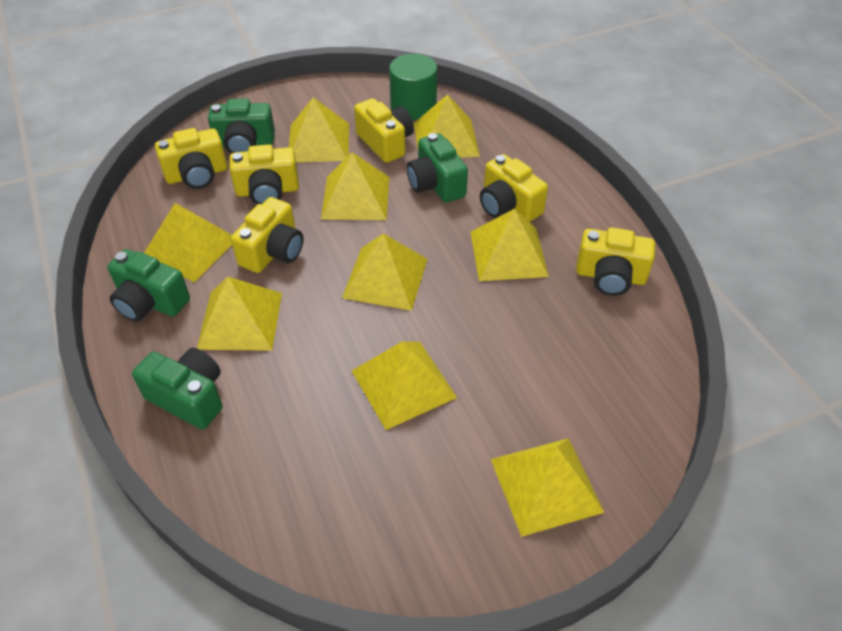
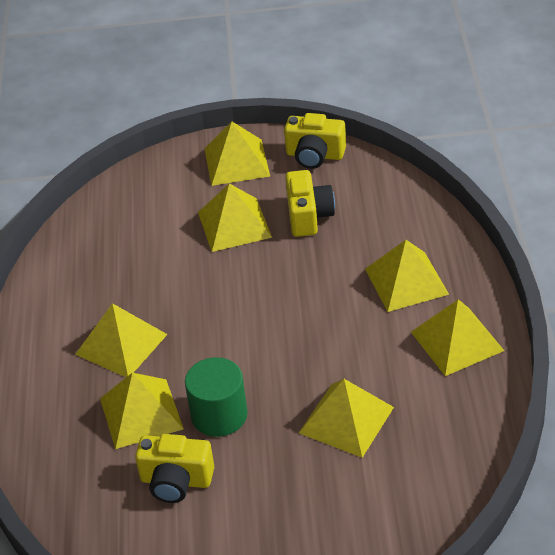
green camera: 4 -> 0
yellow camera: 6 -> 3
yellow pyramid: 9 -> 7

